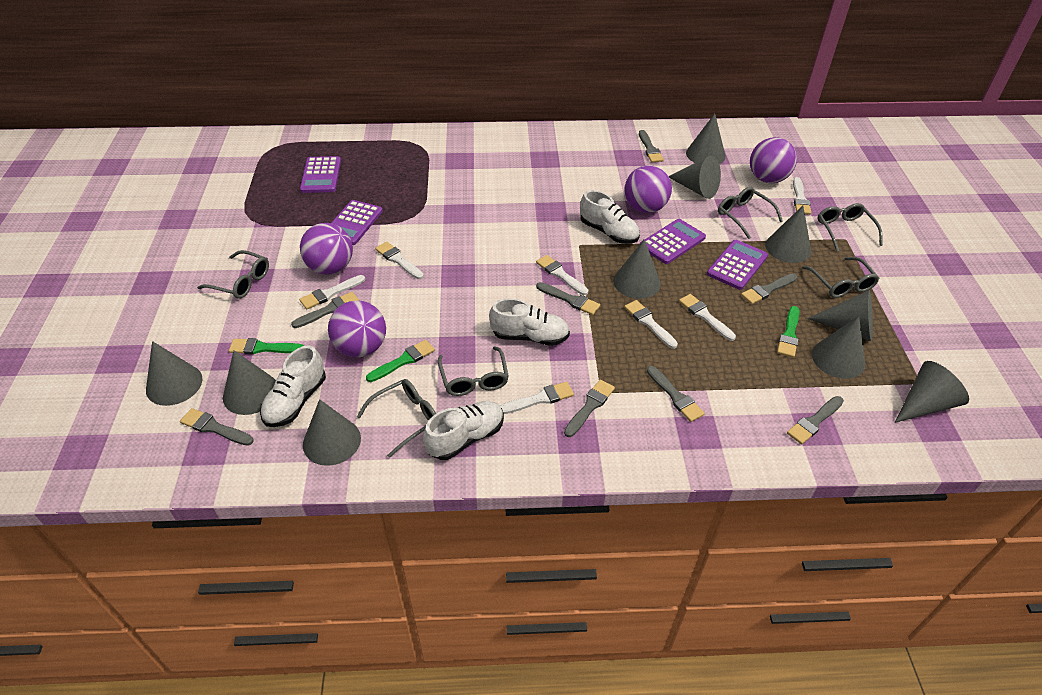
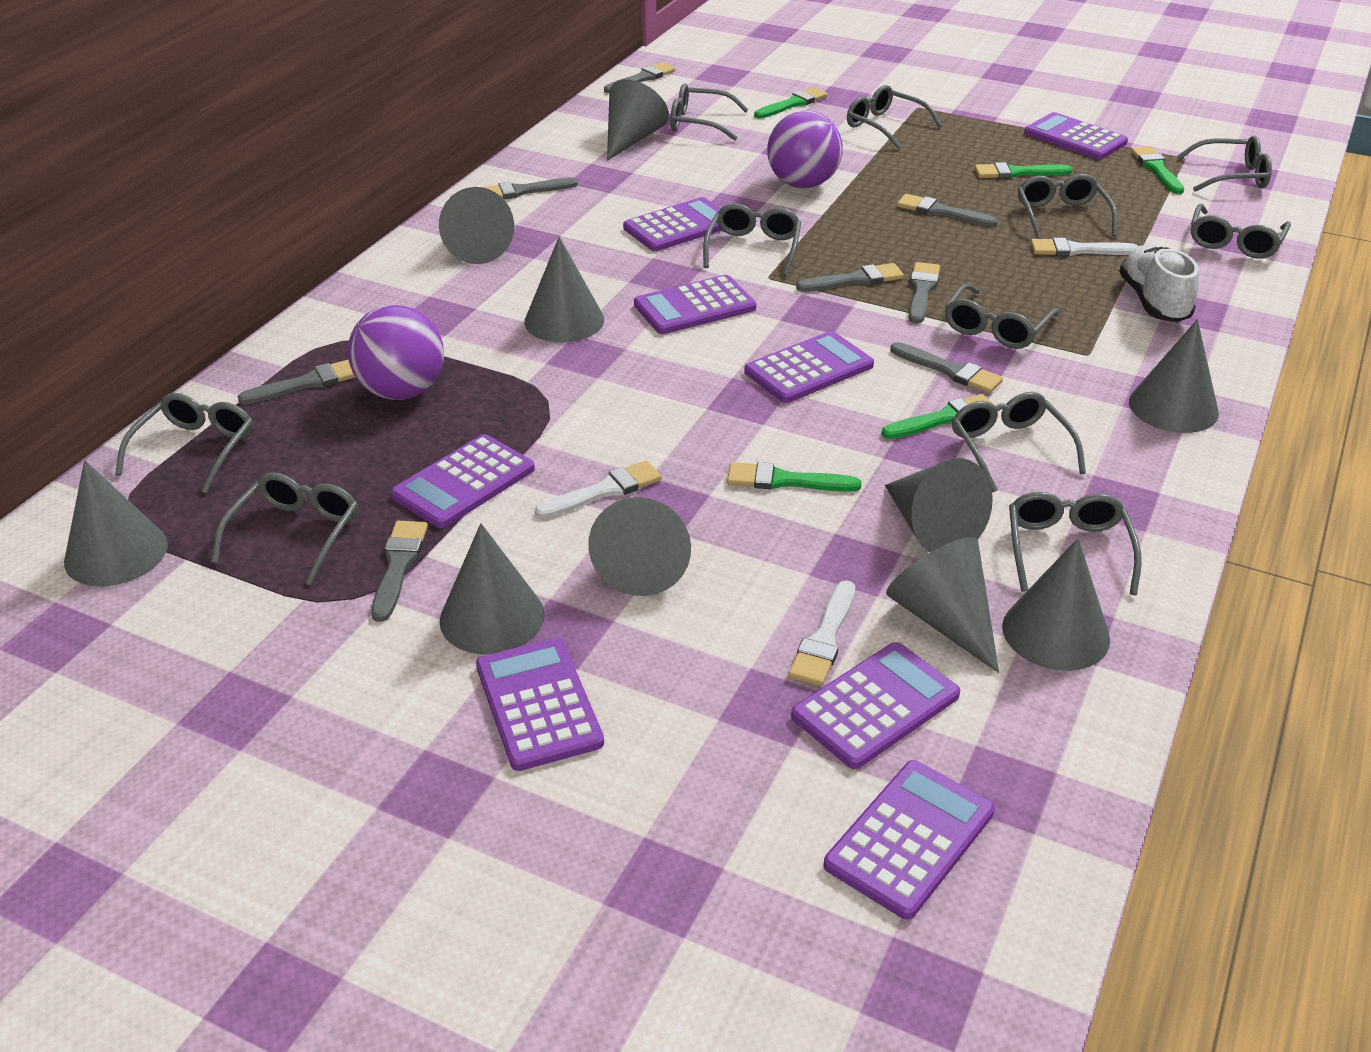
green brush: 3 -> 5
grey glasses: 6 -> 11
purple ball: 4 -> 2
purple calculator: 4 -> 8
white brush: 7 -> 3
white shoe: 4 -> 1

